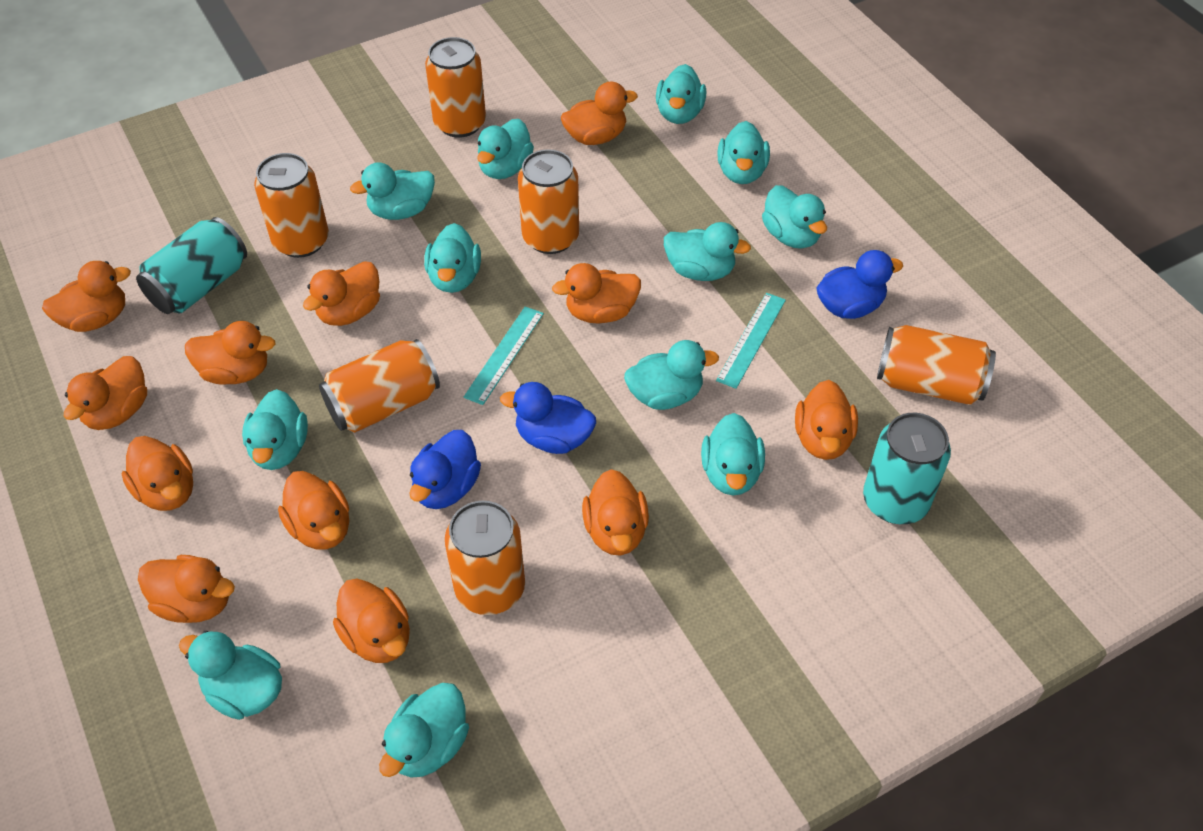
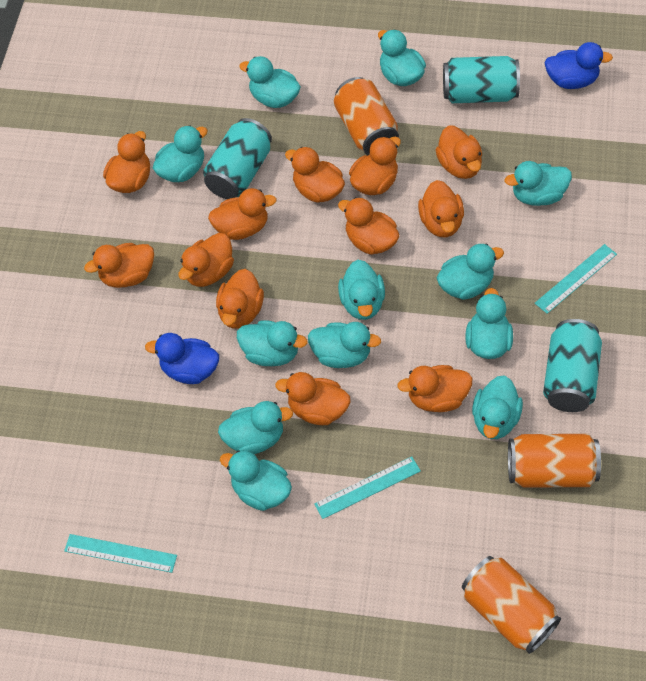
blue duck: 3 -> 2
orange can: 6 -> 3
turquoise can: 2 -> 3
turquoise ruler: 2 -> 3

